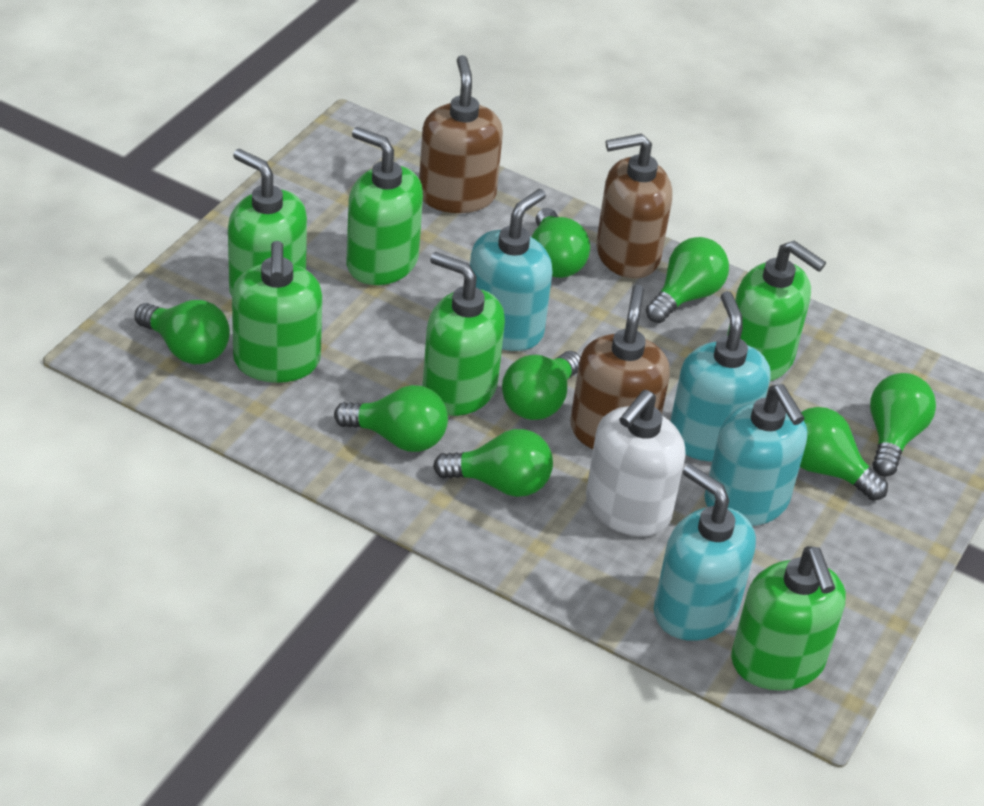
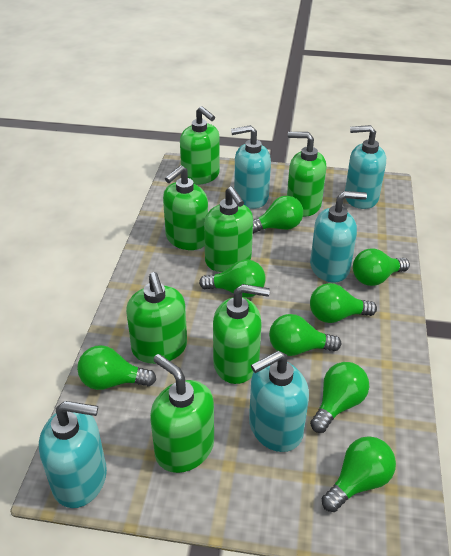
brown soap dispenser: 3 -> 0
green soap dispenser: 6 -> 7
turquoise soap dispenser: 4 -> 5
white soap dispenser: 1 -> 0

